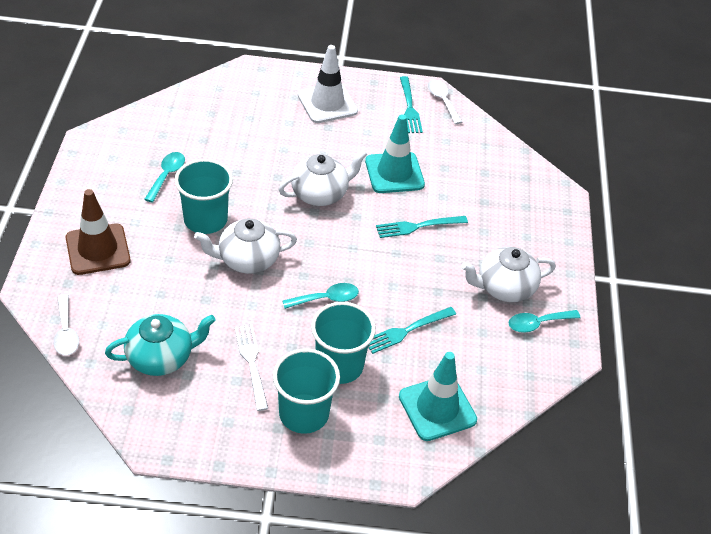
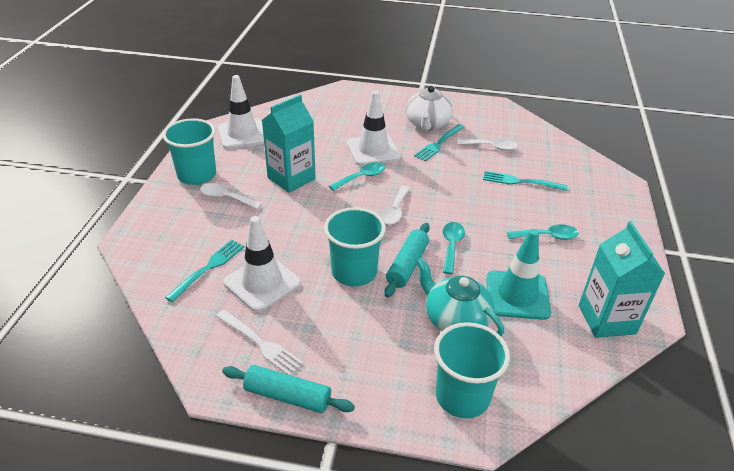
brown traffic cone: 1 -> 0
turquoise carton: 0 -> 2
turquoise rolling pin: 0 -> 2
turquoise traffic cone: 2 -> 1
white spoon: 2 -> 3
white teapot: 3 -> 1
white traffic cone: 1 -> 3

